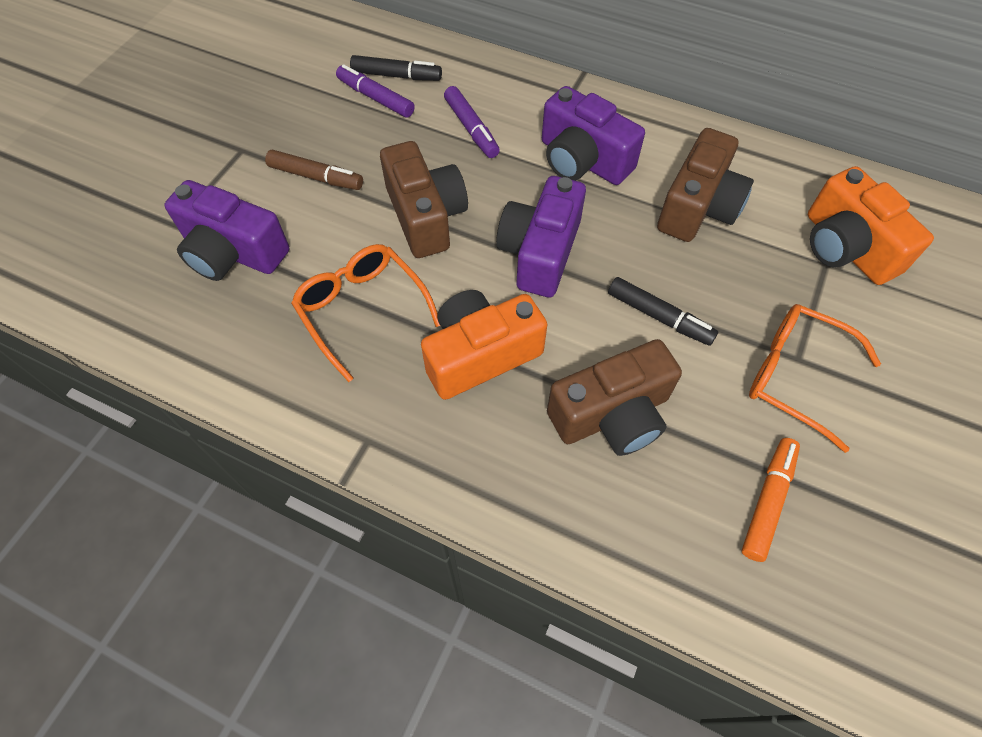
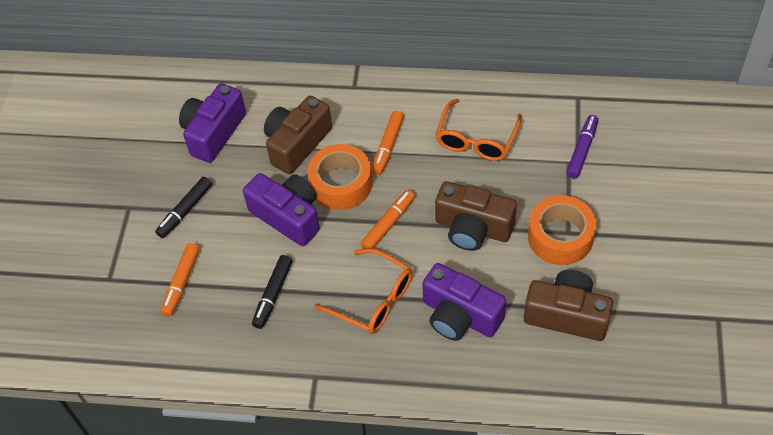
brown marker: 1 -> 0
orange camera: 2 -> 0
orange marker: 1 -> 3
orange tape: 0 -> 2
purple marker: 2 -> 1

